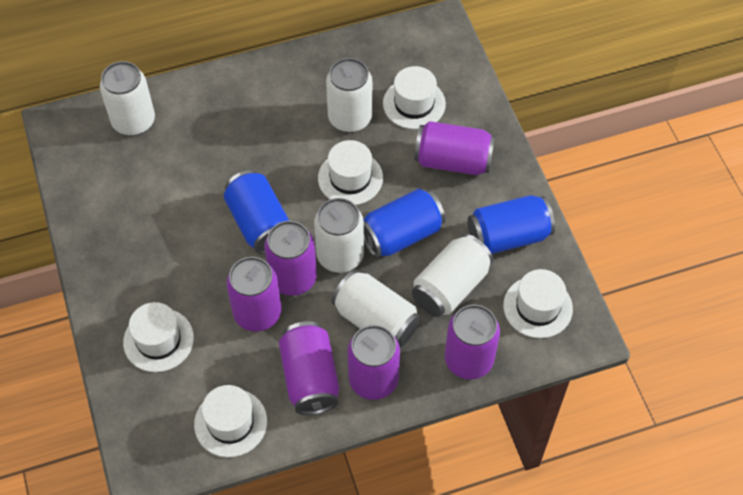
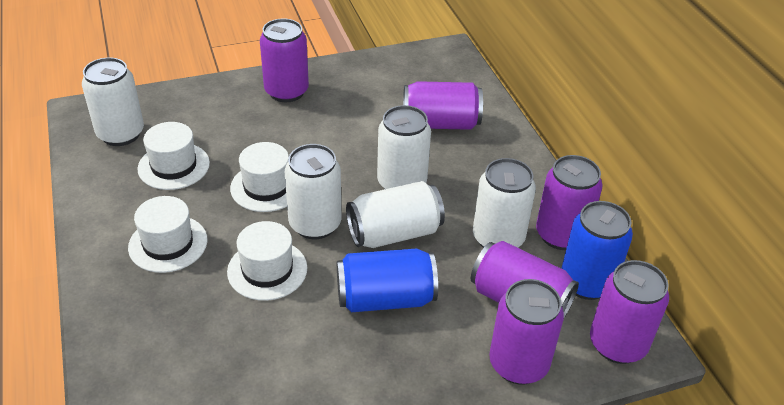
blue can: 3 -> 2
white hat: 5 -> 4

